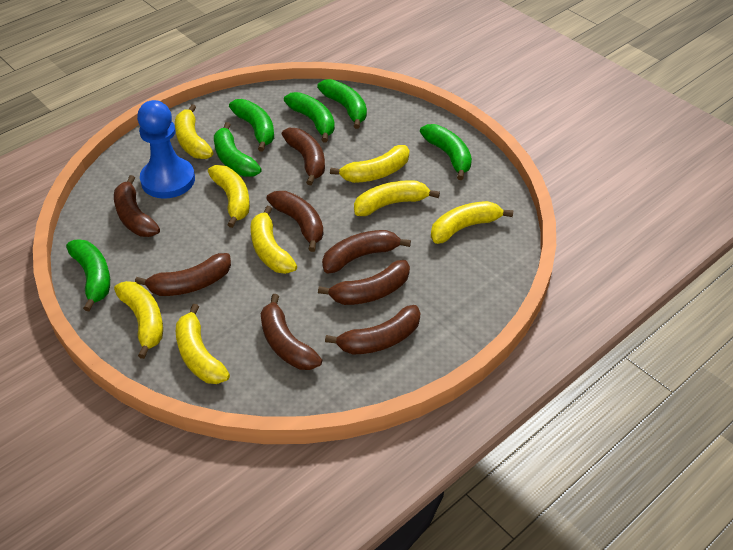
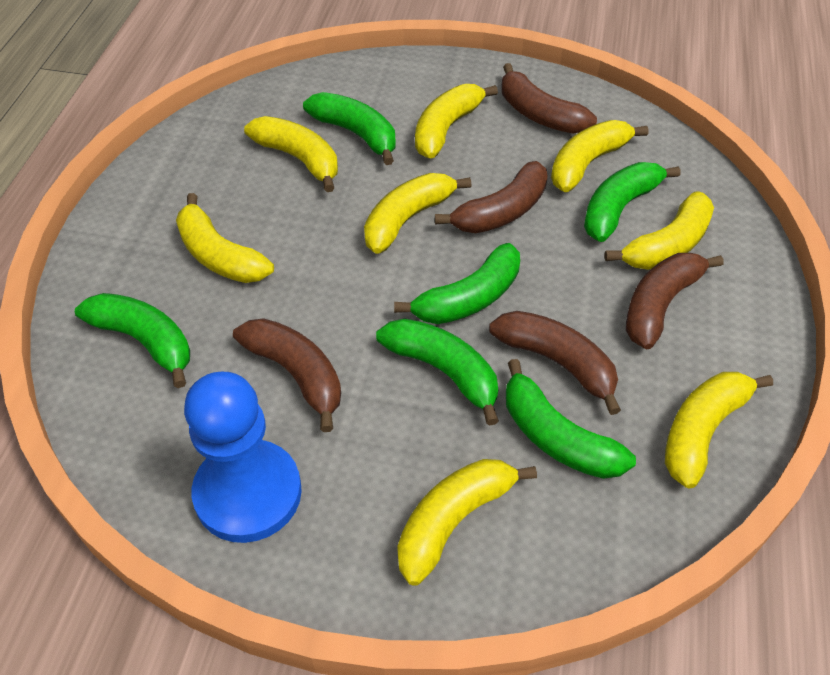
brown banana: 8 -> 5

